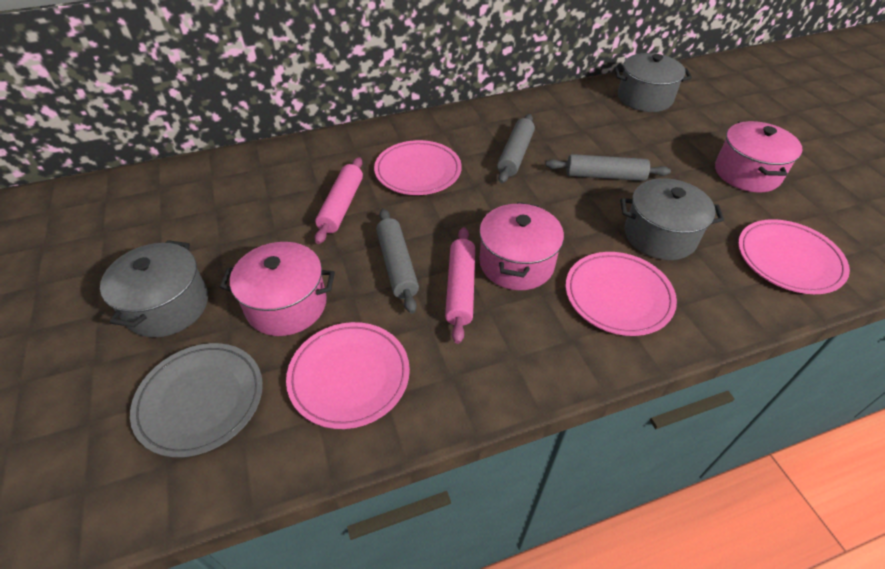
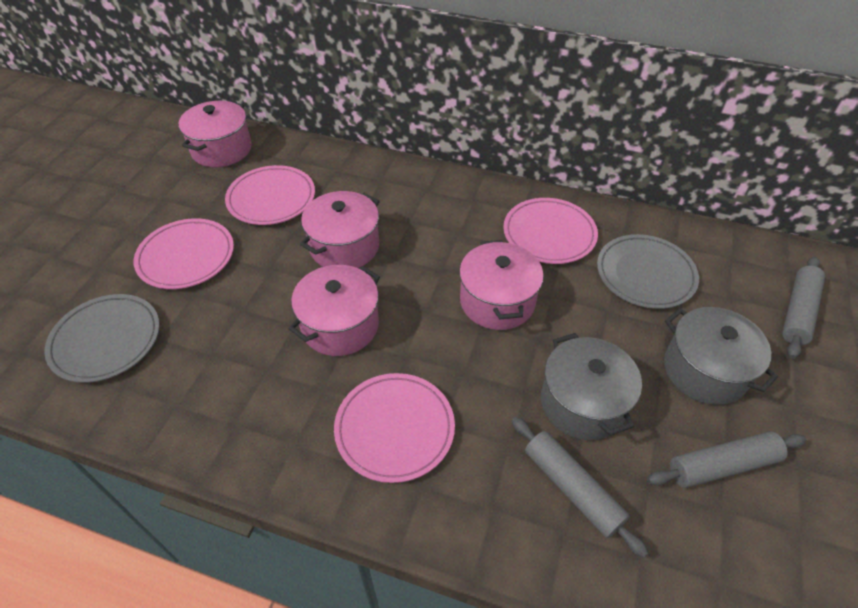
grey plate: 1 -> 2
grey pot: 3 -> 2
pink pot: 3 -> 4
pink rolling pin: 2 -> 0

